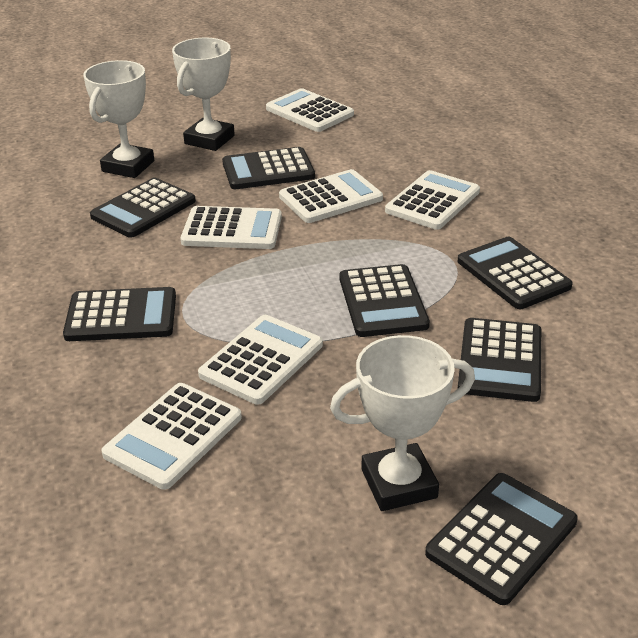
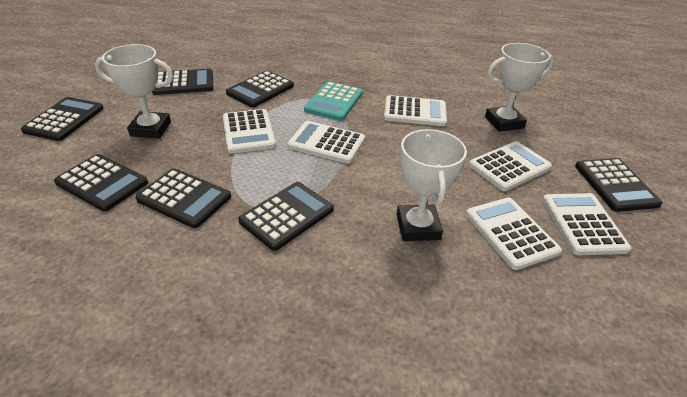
turquoise calculator: 0 -> 1

